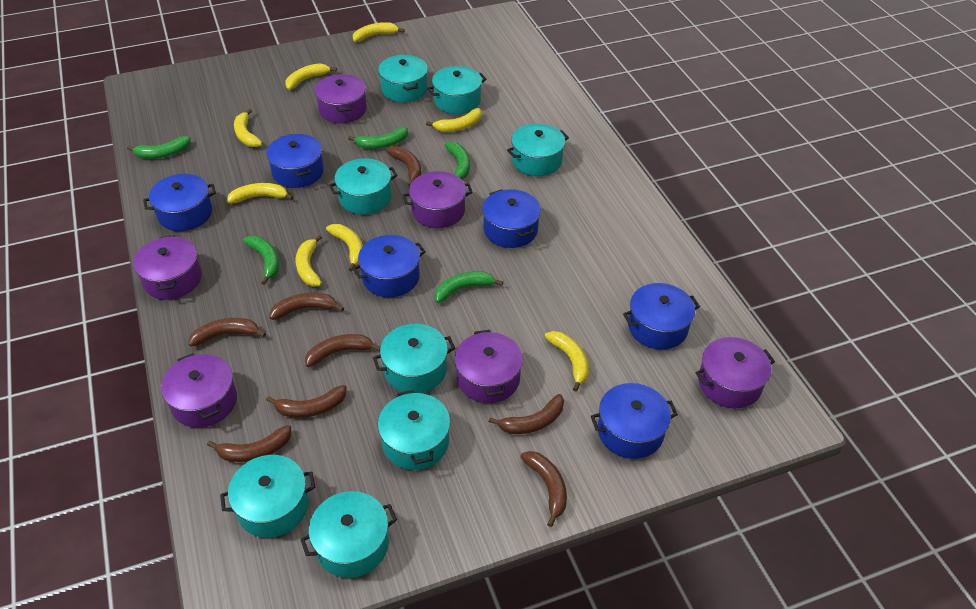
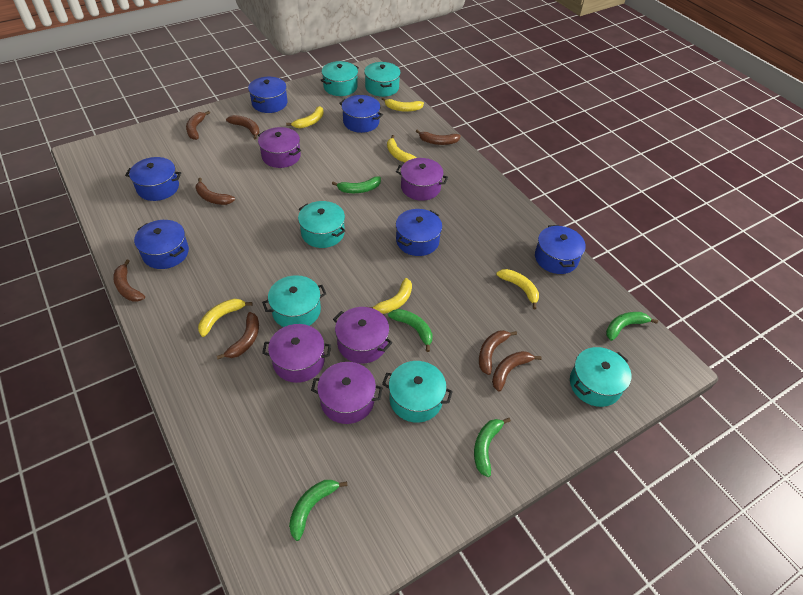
purple pot: 6 -> 5
turquoise pot: 8 -> 6
yellow banana: 8 -> 6

